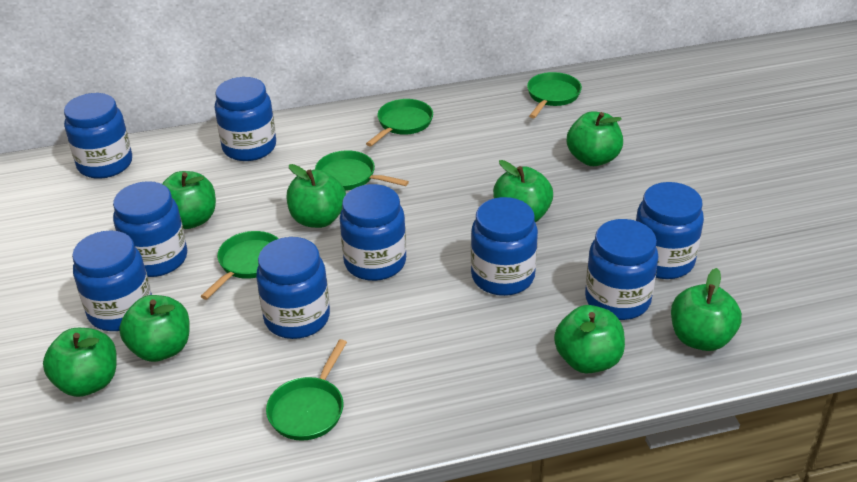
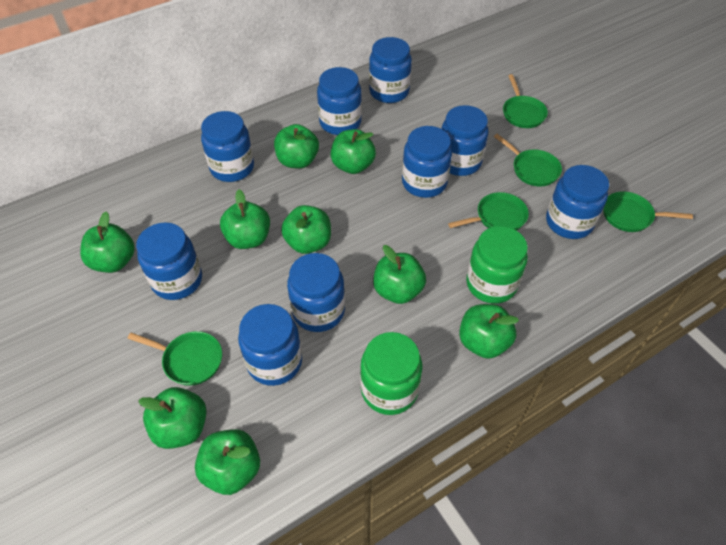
green apple: 8 -> 9
green jar: 0 -> 2

